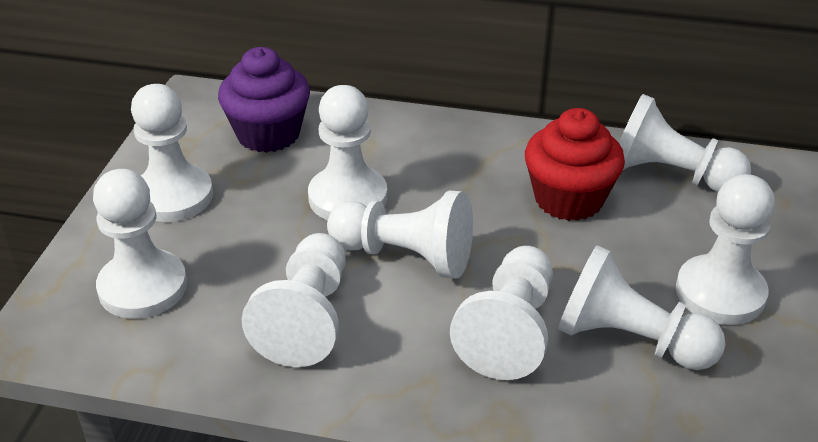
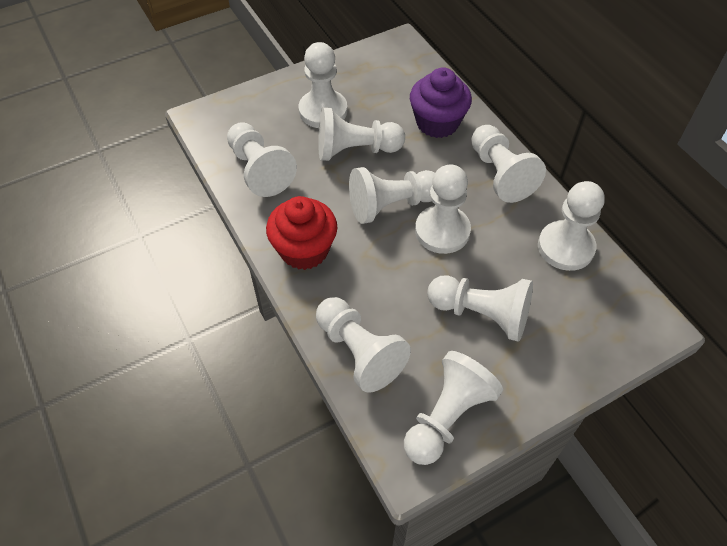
white pawn: 9 -> 10

